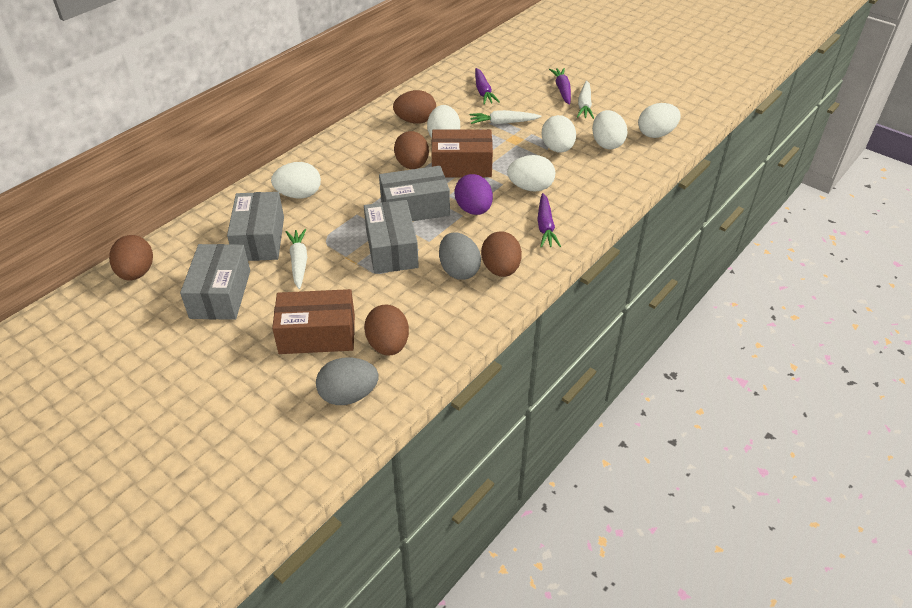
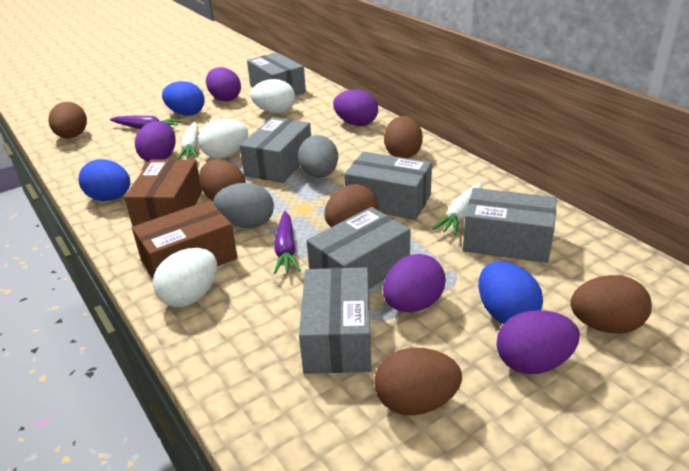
blue egg: 0 -> 3
brown egg: 5 -> 6
grey box: 4 -> 6
purple carrot: 3 -> 2
purple egg: 1 -> 5
white carrot: 3 -> 2
white egg: 6 -> 3

